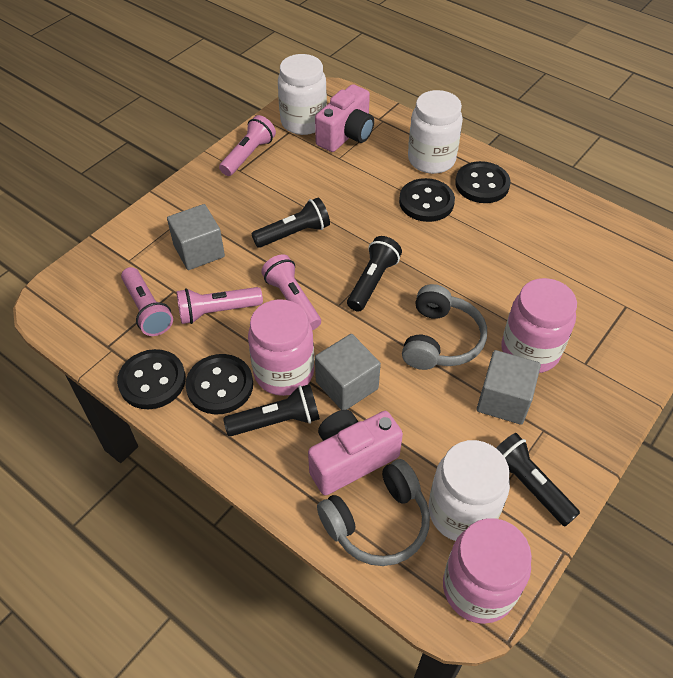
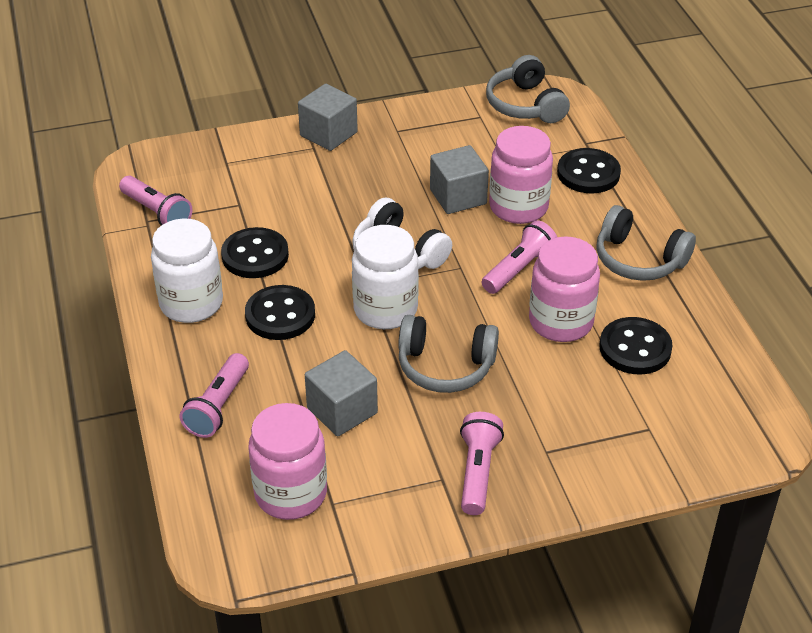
black flashlight: 4 -> 0
grey headphones: 2 -> 3
pink camera: 2 -> 0
white headphones: 0 -> 1
white jar: 3 -> 2

